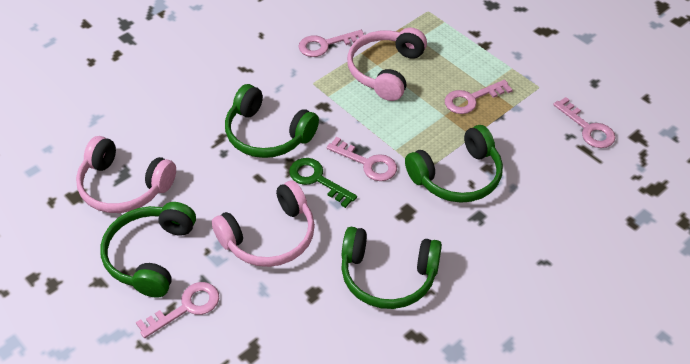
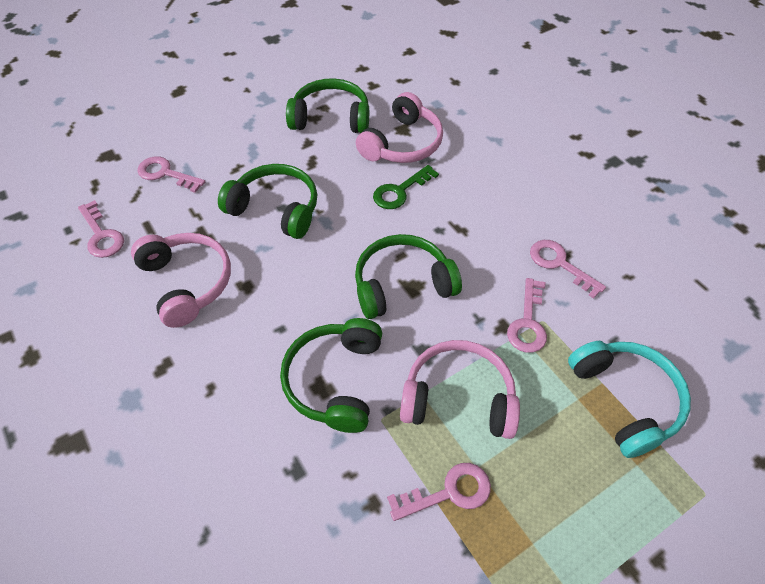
turquoise headphones: 0 -> 1

